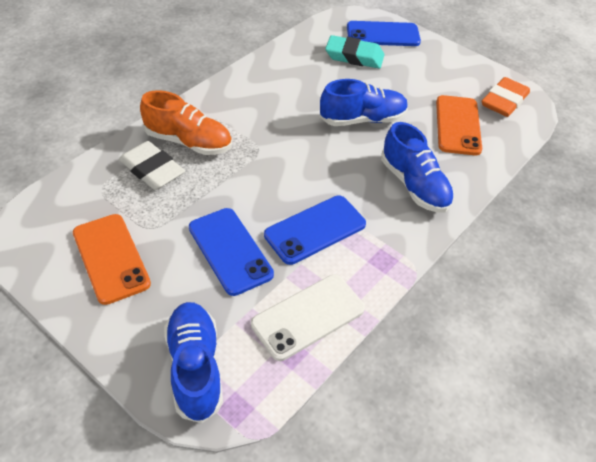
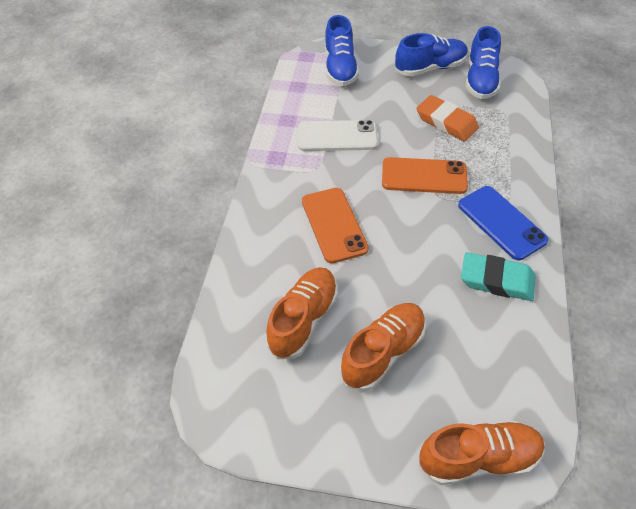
blue phone: 3 -> 1
orange shoe: 1 -> 3
white eraser: 1 -> 0

